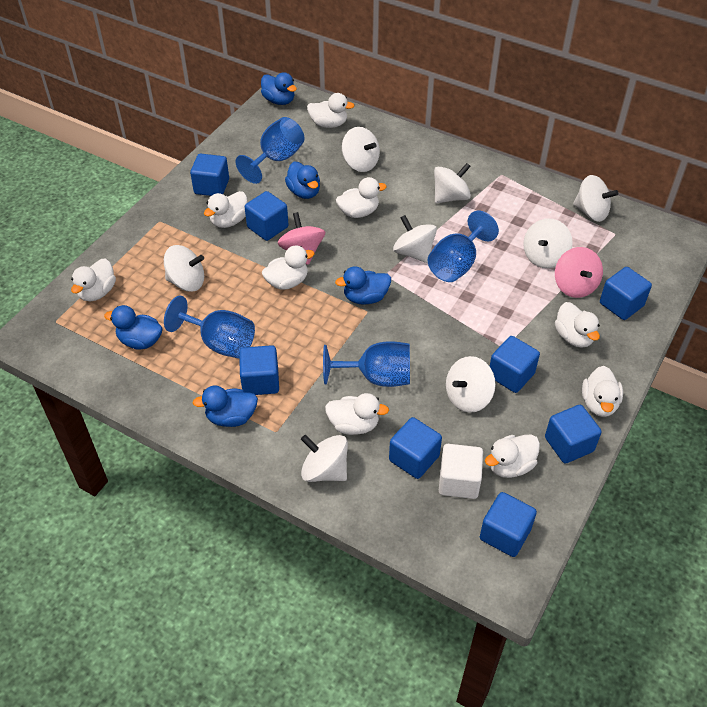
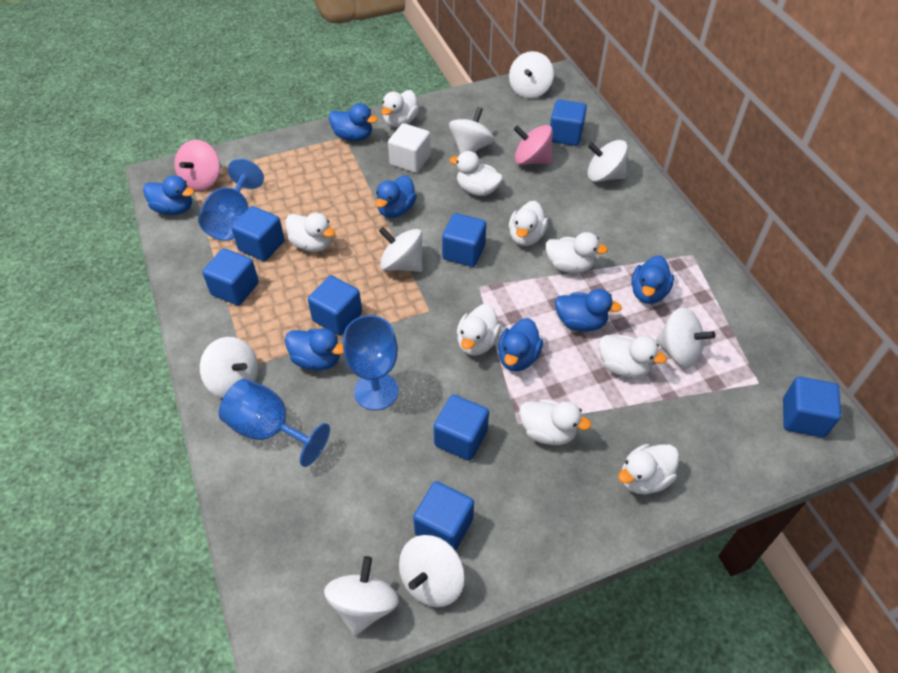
blue duck: 5 -> 7
blue goblet: 4 -> 3

